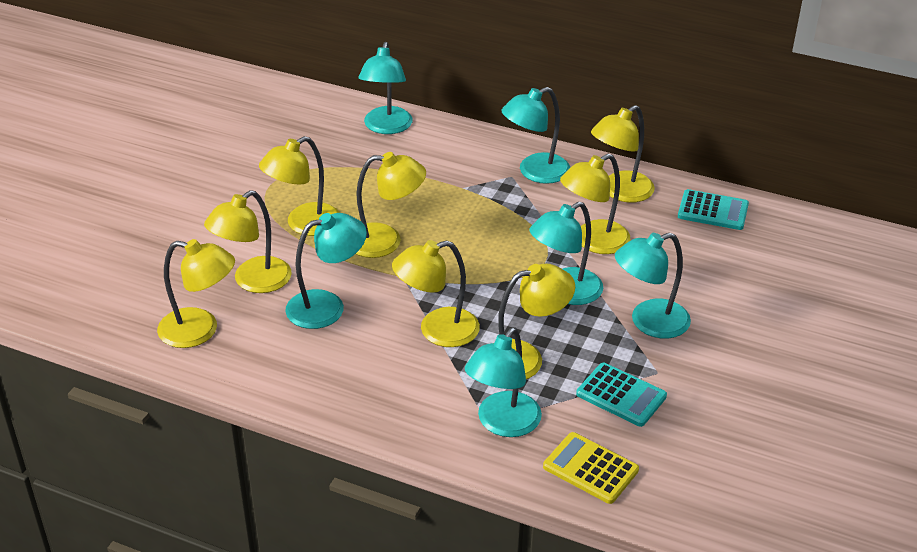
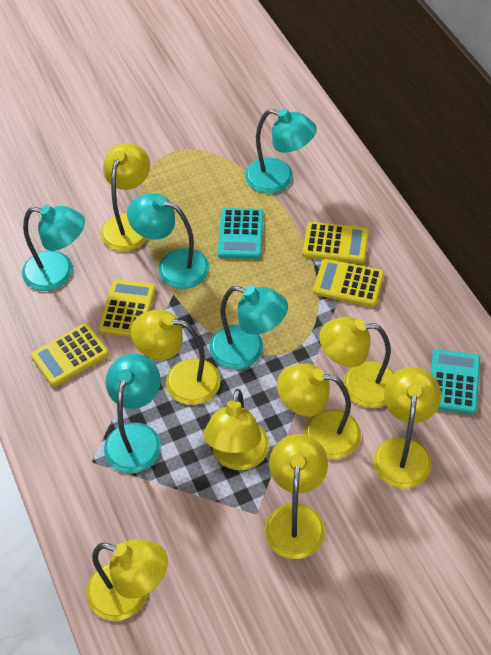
turquoise lamp: 6 -> 5
yellow calculator: 1 -> 4

